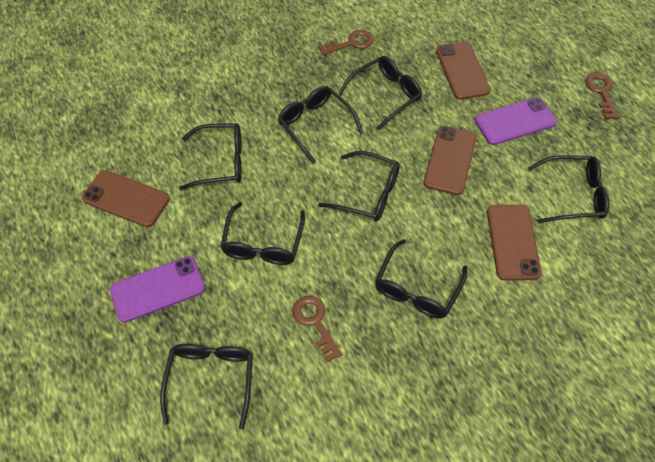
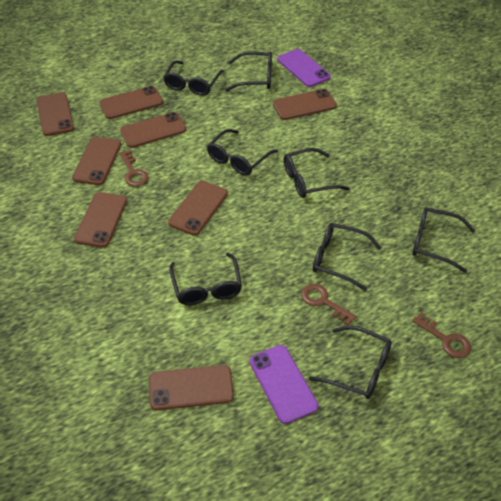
brown phone: 4 -> 8

